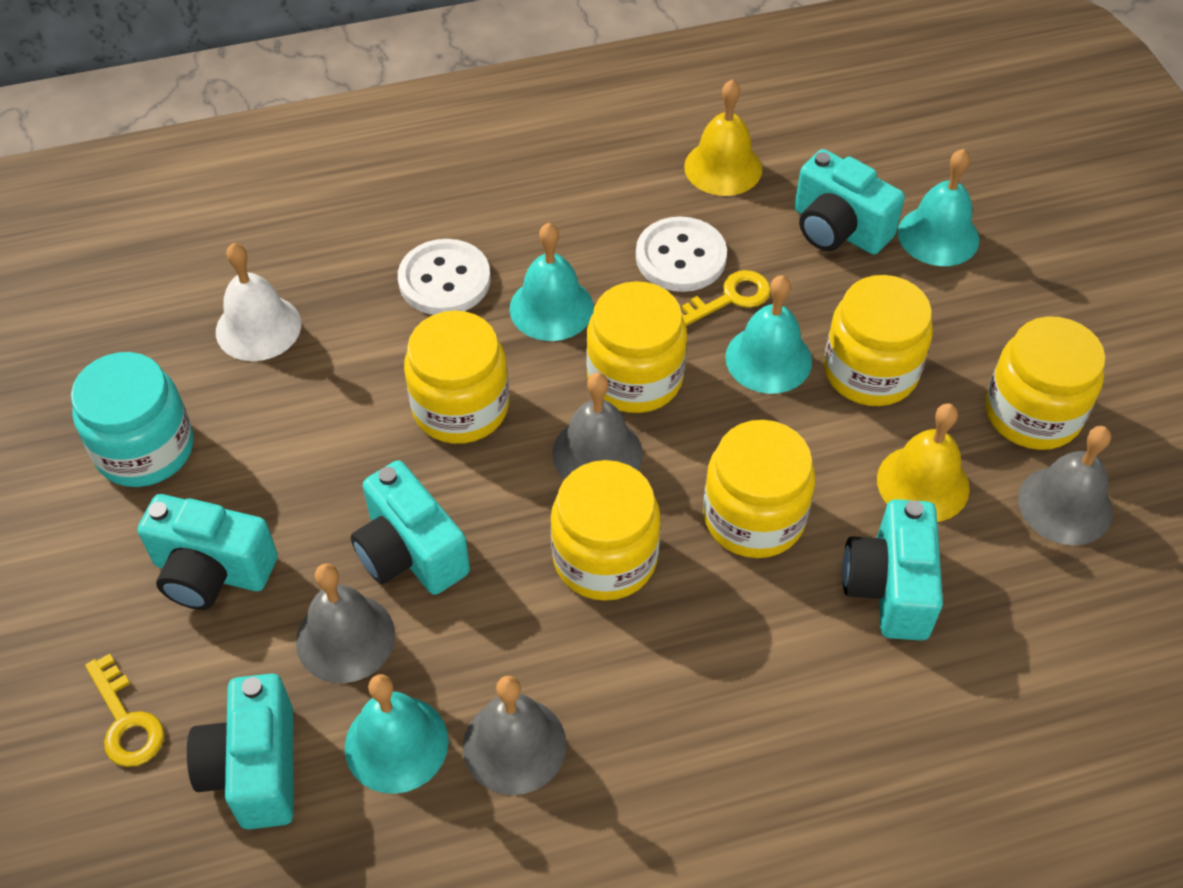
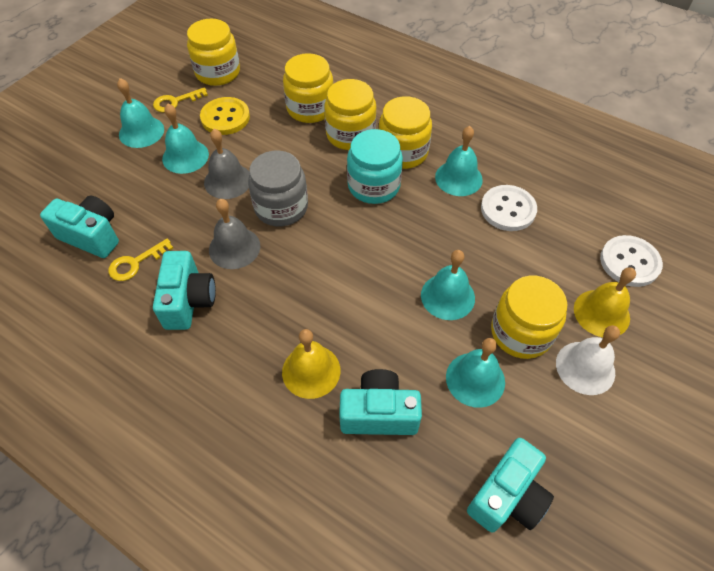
grey bell: 4 -> 2
grey jar: 0 -> 1
turquoise bell: 4 -> 5
turquoise camera: 5 -> 4
yellow button: 0 -> 1
yellow jar: 6 -> 5

